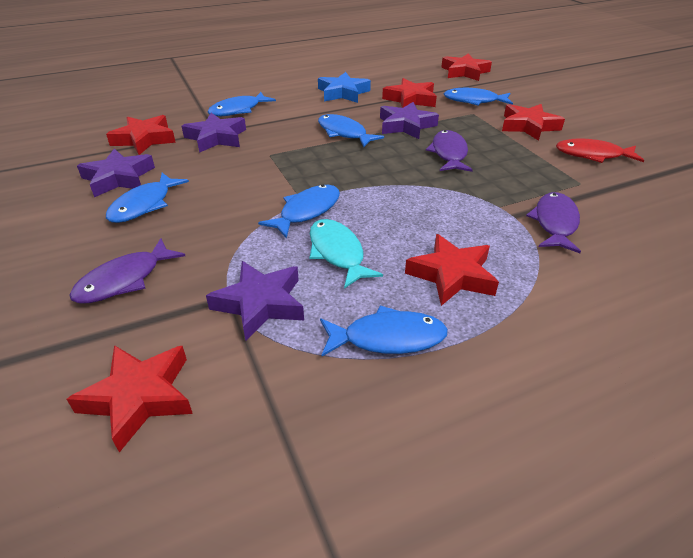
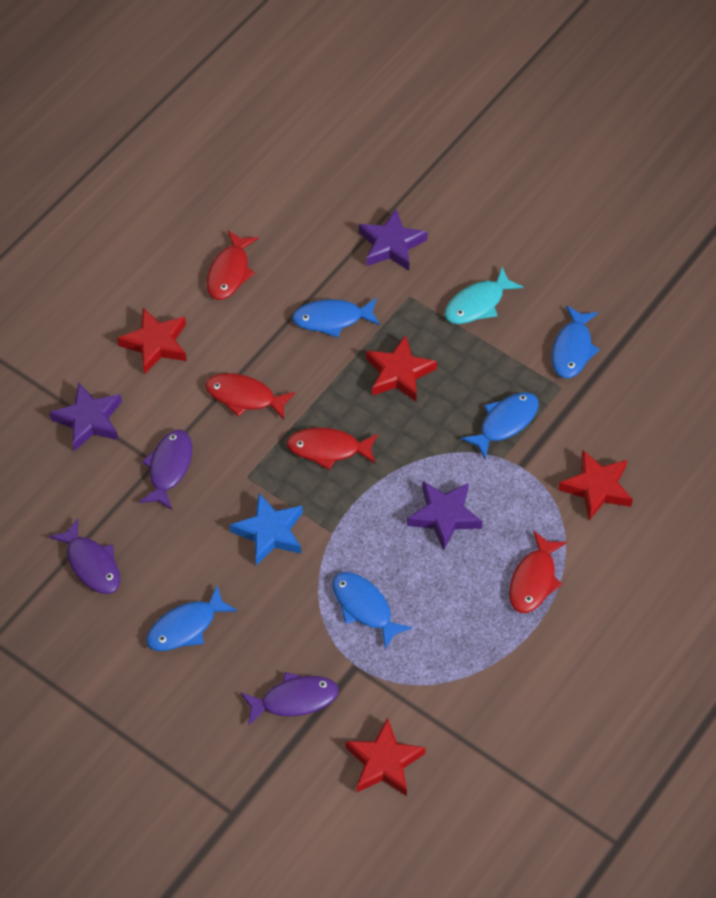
blue fish: 6 -> 5
purple star: 4 -> 3
red fish: 1 -> 4
red star: 6 -> 4

